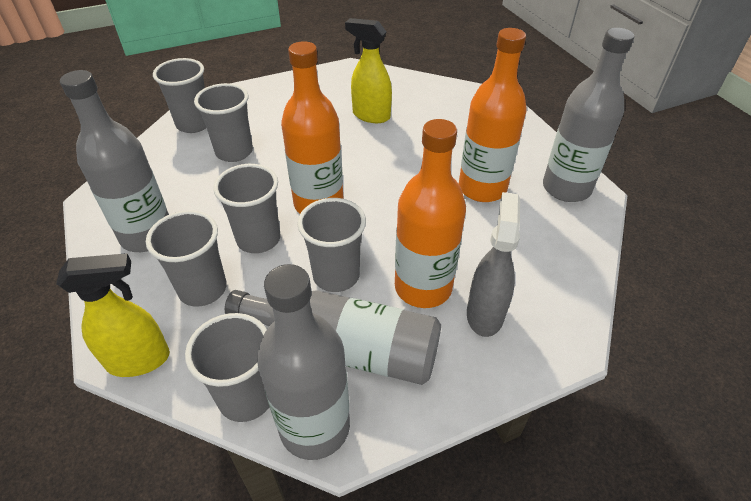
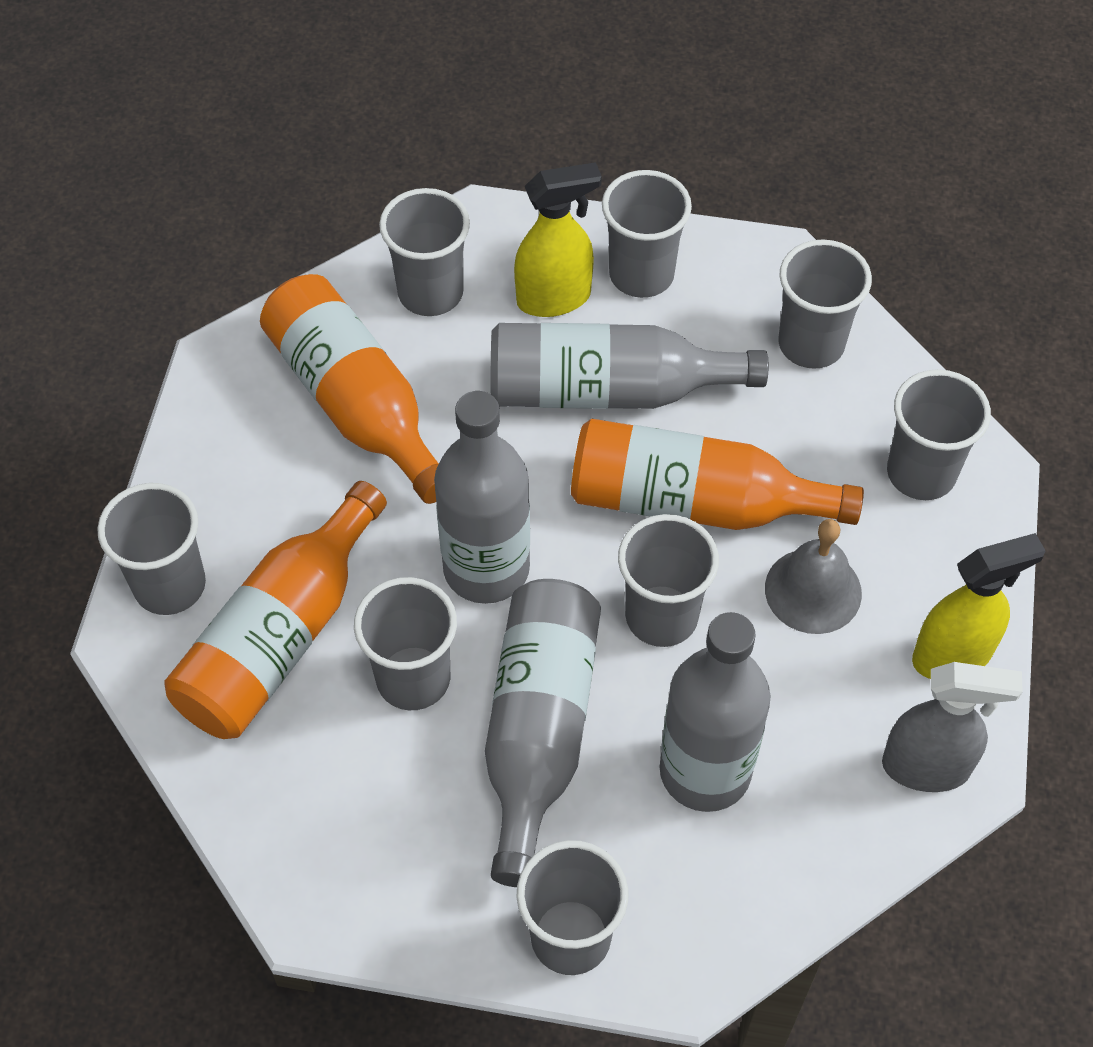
grey bell: 0 -> 1
grey cup: 6 -> 8

